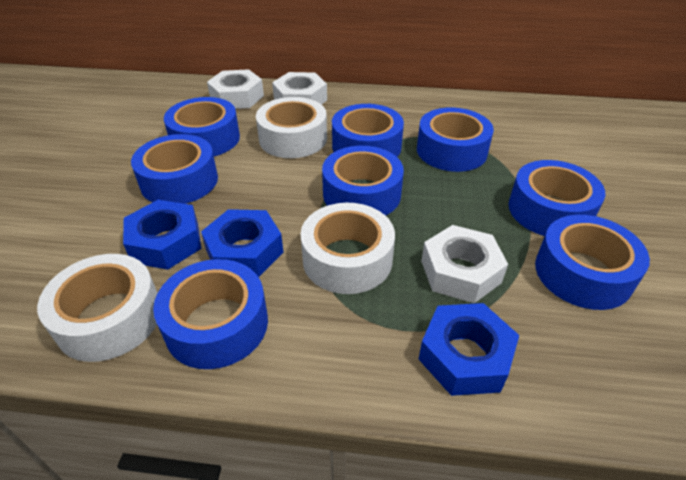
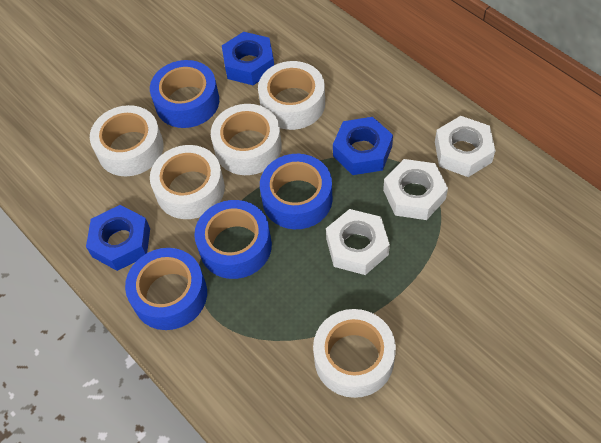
blue tape: 8 -> 4
white tape: 3 -> 5

